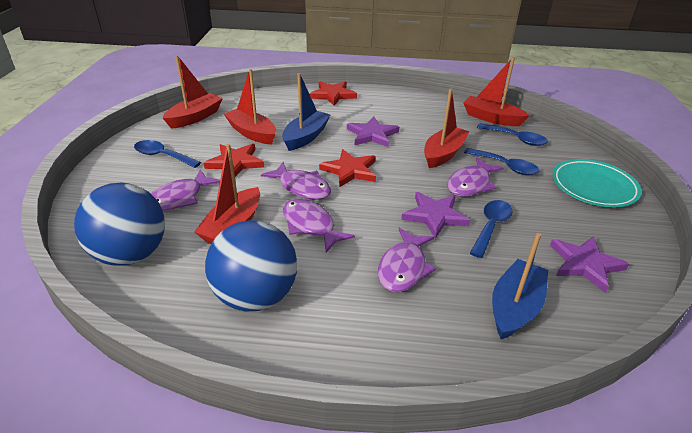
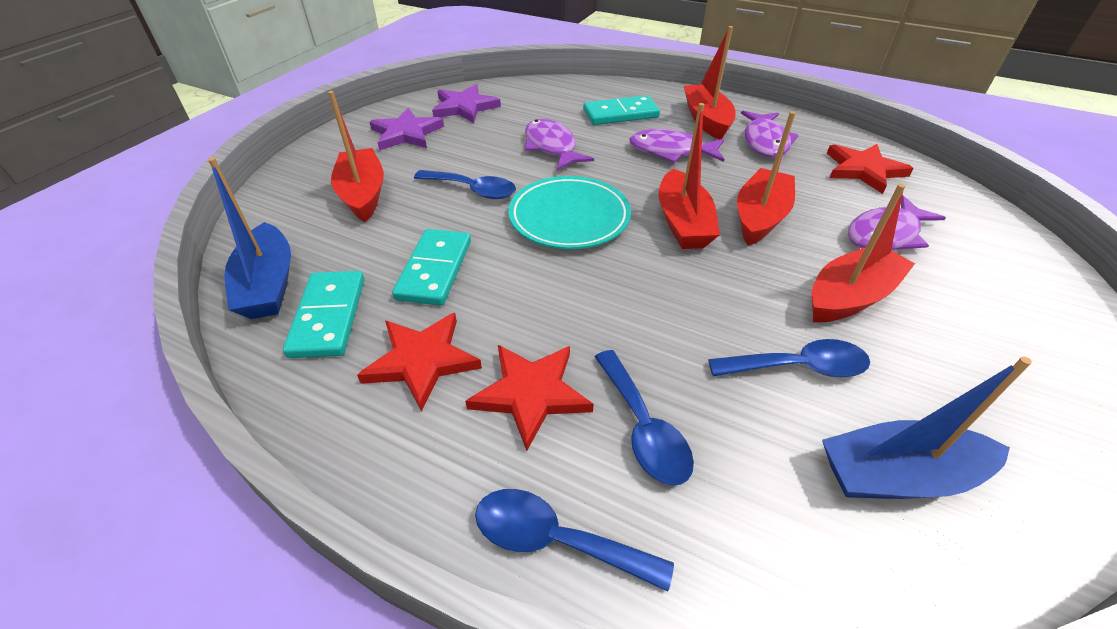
blue ball: 2 -> 0
purple fish: 5 -> 4
purple star: 3 -> 2
turquoise domino: 0 -> 3

